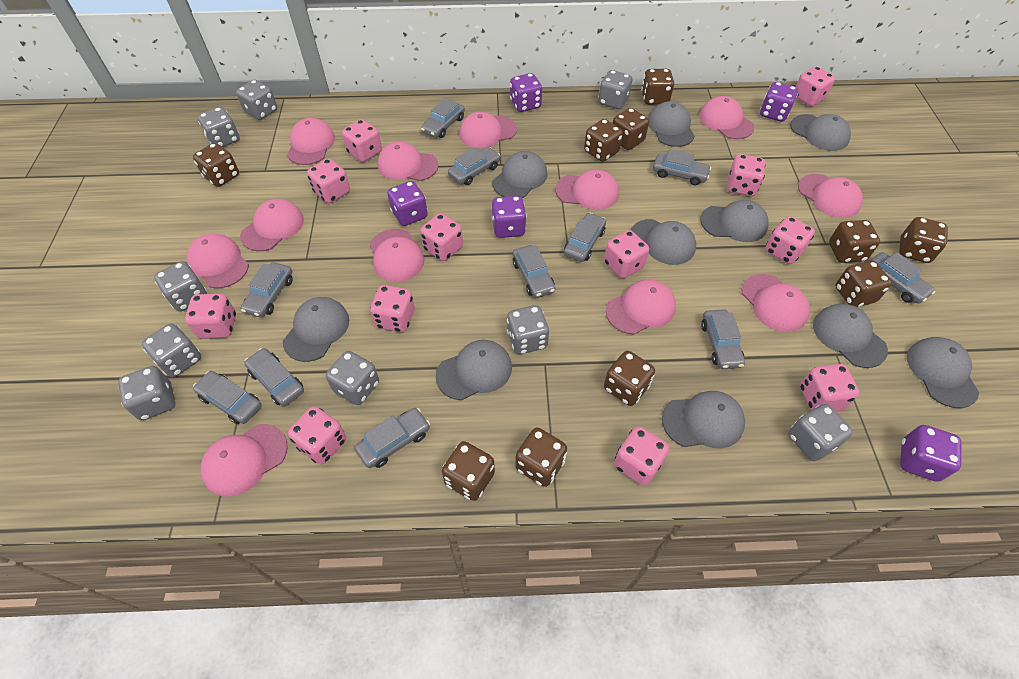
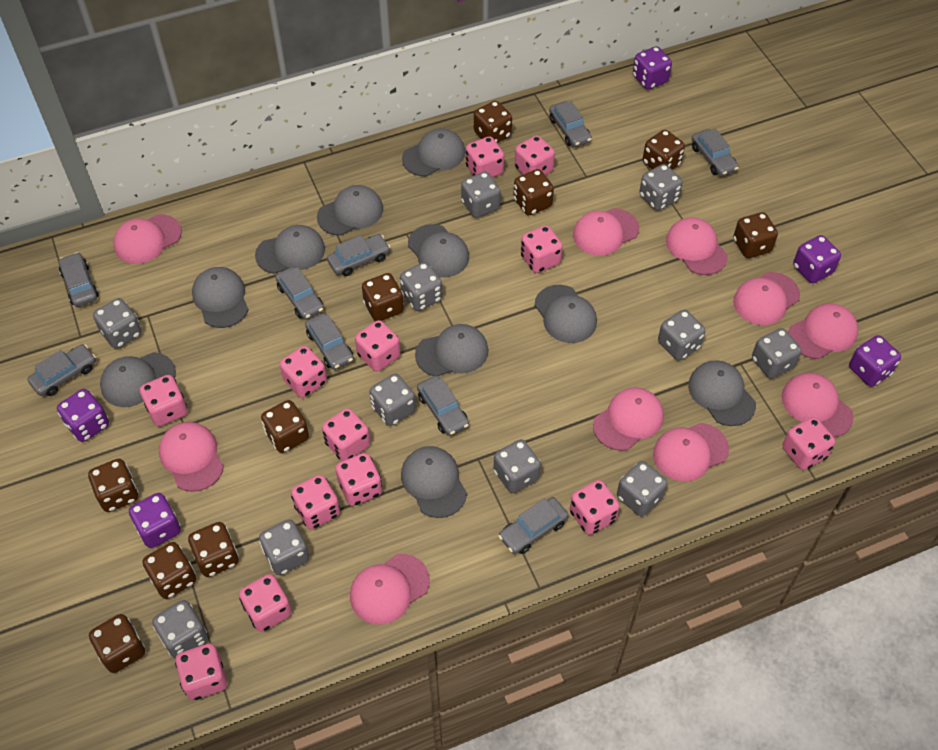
grey car: 11 -> 9
grey dice: 9 -> 11
pink cap: 12 -> 10
pink dice: 12 -> 13

